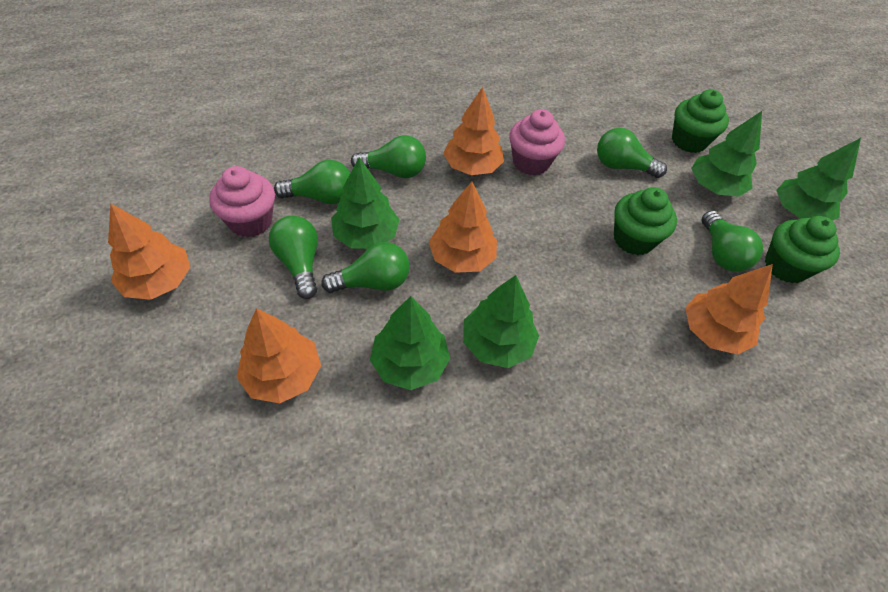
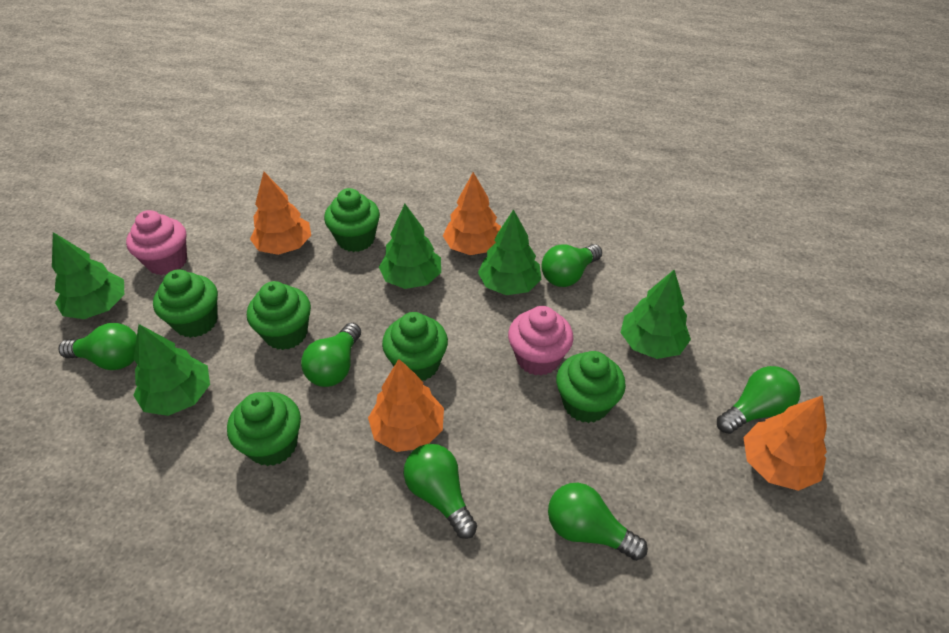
green cupcake: 3 -> 6
orange tree: 5 -> 4

